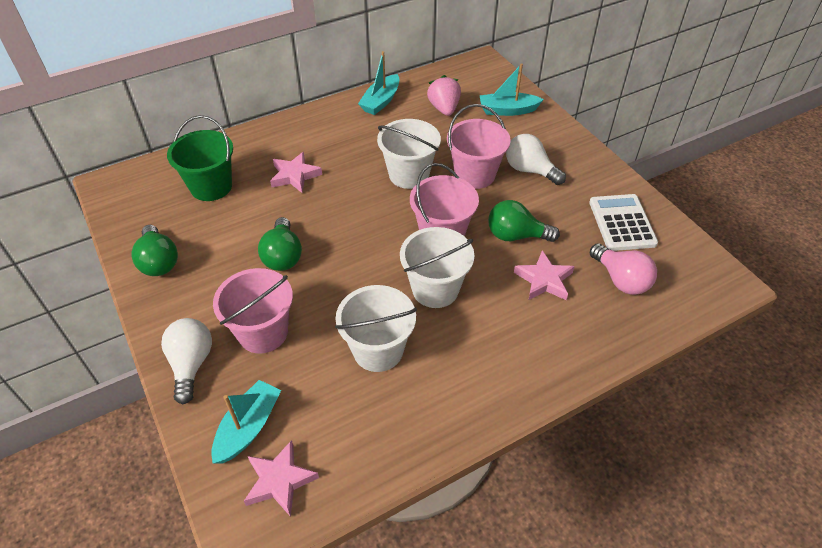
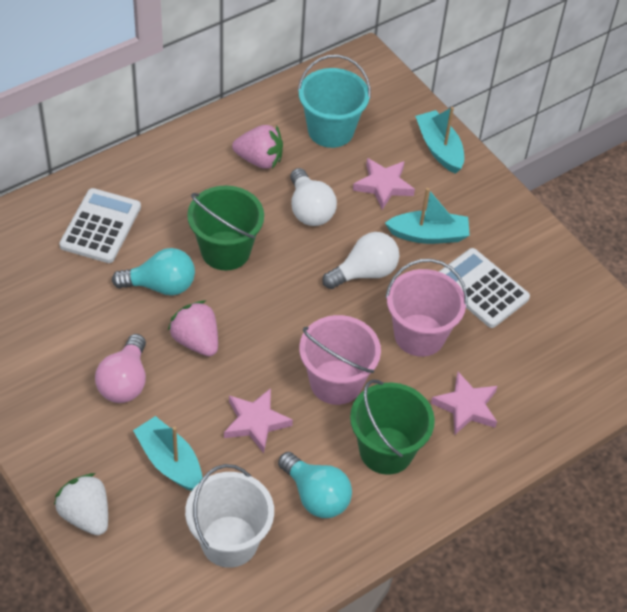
green bucket: 1 -> 2
green light bulb: 3 -> 0
pink bucket: 3 -> 2
pink strawberry: 1 -> 2
turquoise bucket: 0 -> 1
turquoise light bulb: 0 -> 2
white bucket: 3 -> 1
white calculator: 1 -> 2
white strawberry: 0 -> 1

